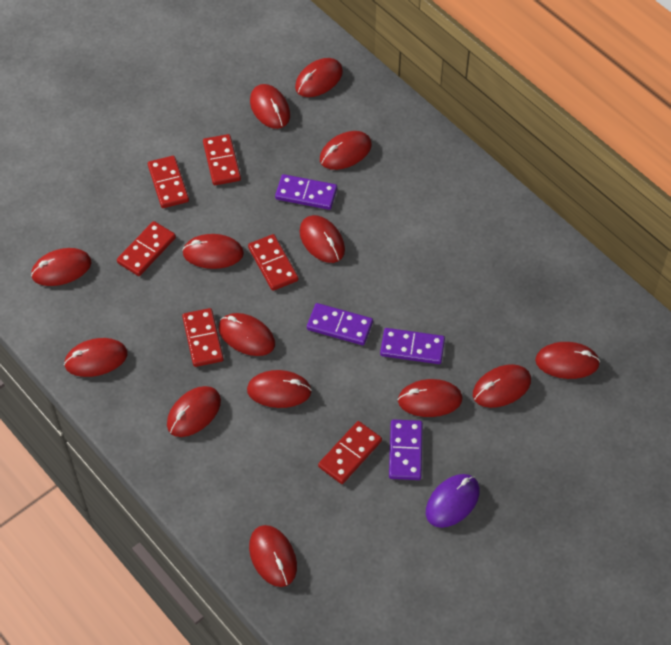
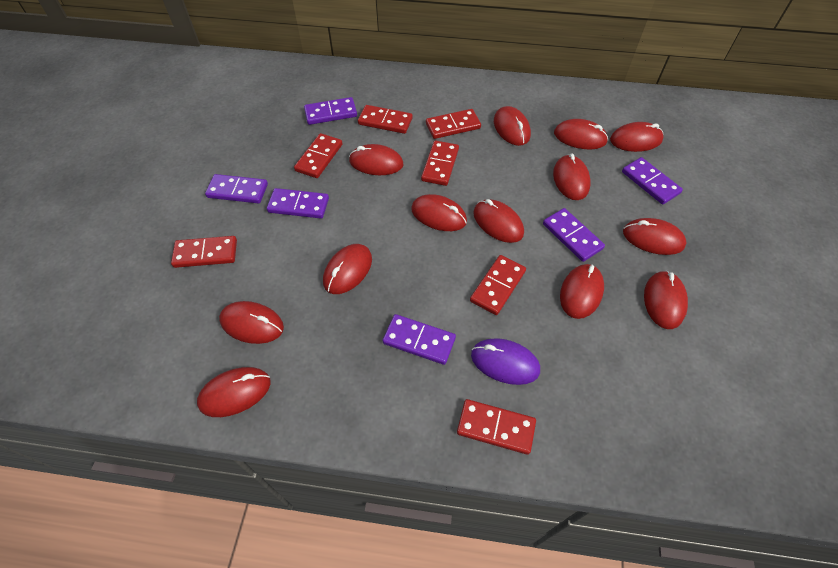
purple domino: 4 -> 6
red domino: 6 -> 7
red mouse: 14 -> 13

